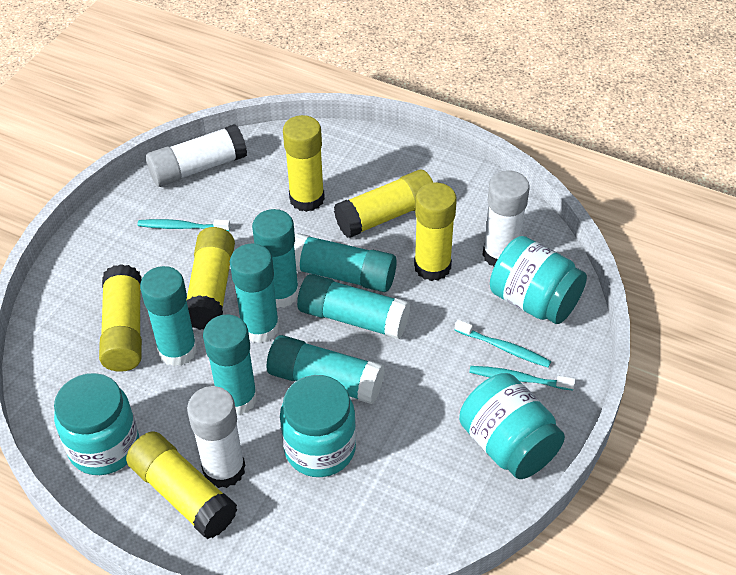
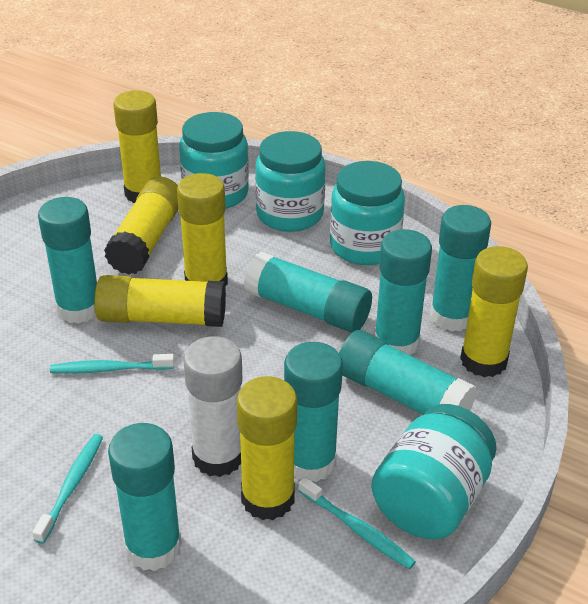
white glue stick: 3 -> 1

